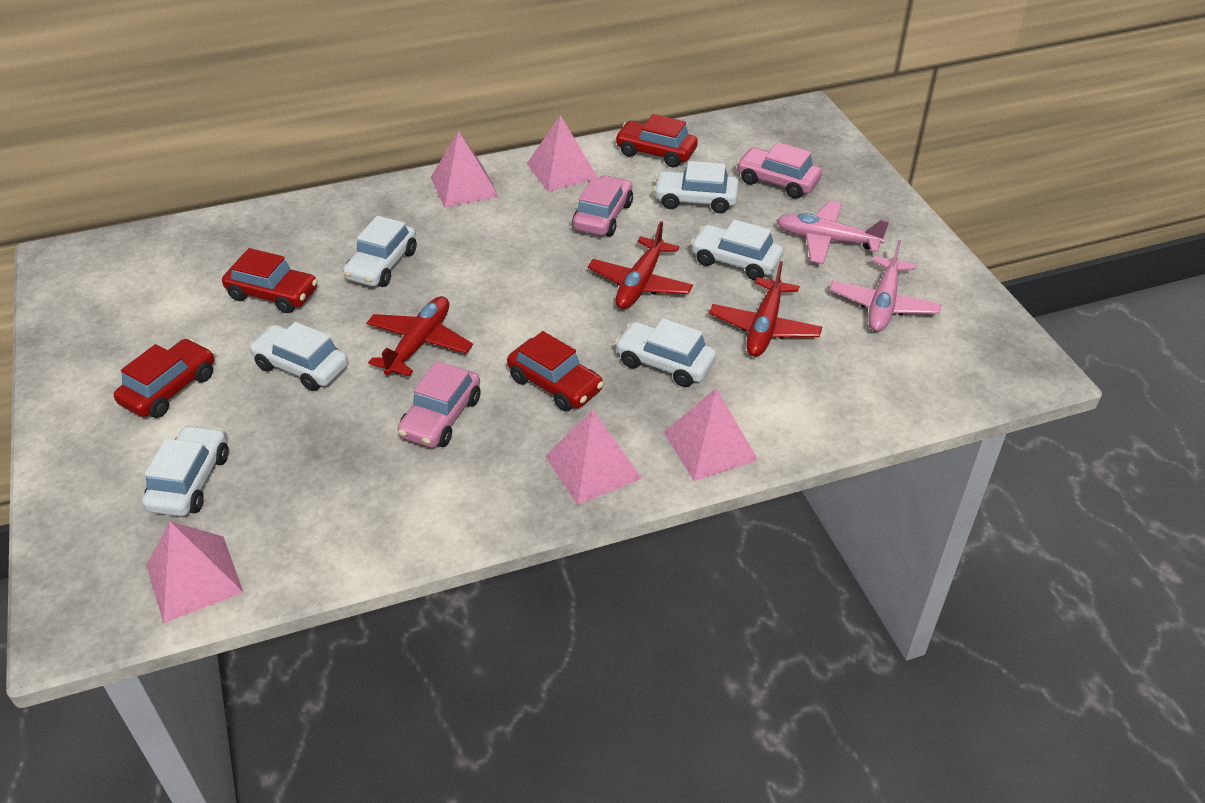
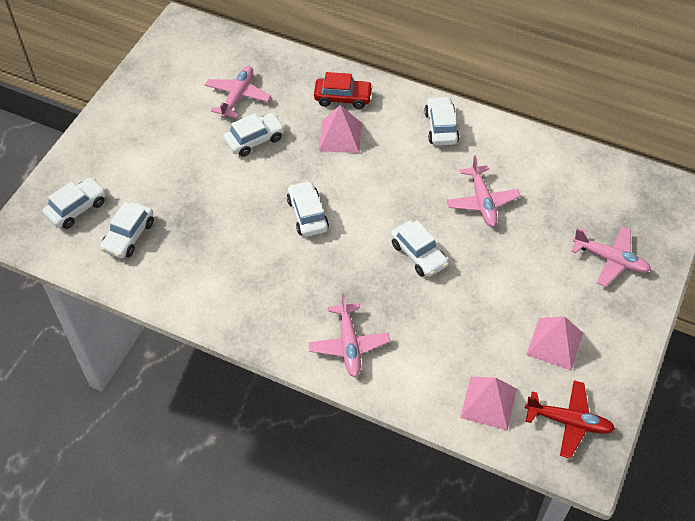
pink car: 3 -> 0
pink plane: 2 -> 4
pink pyramid: 5 -> 3
red car: 4 -> 1
red plane: 3 -> 1

